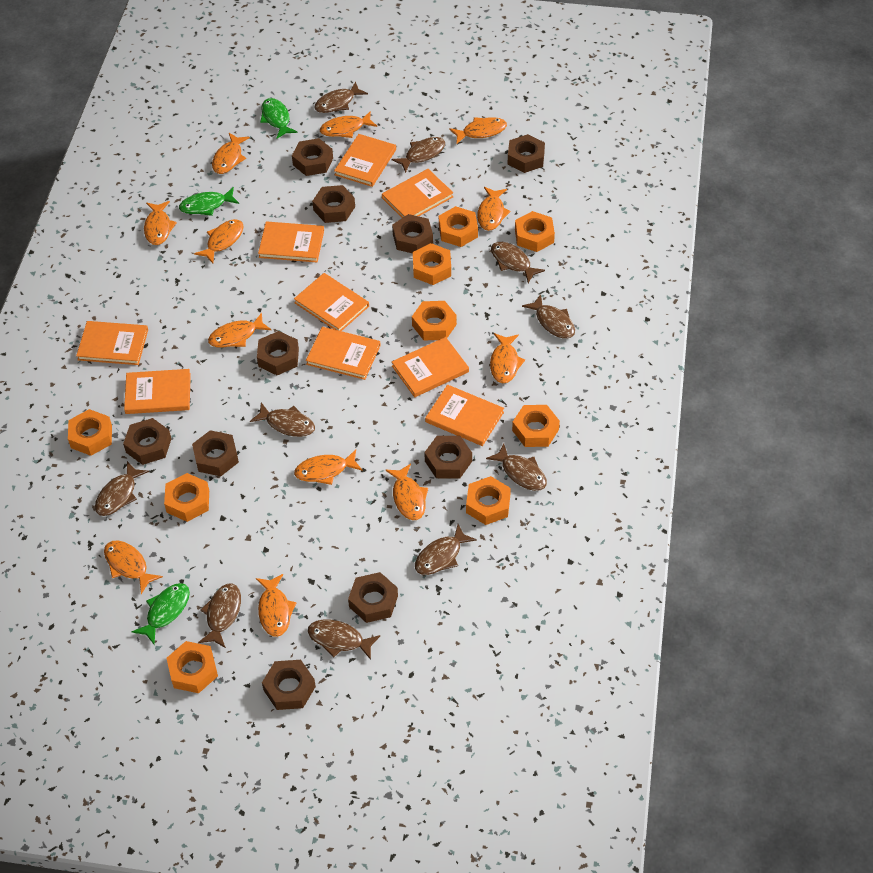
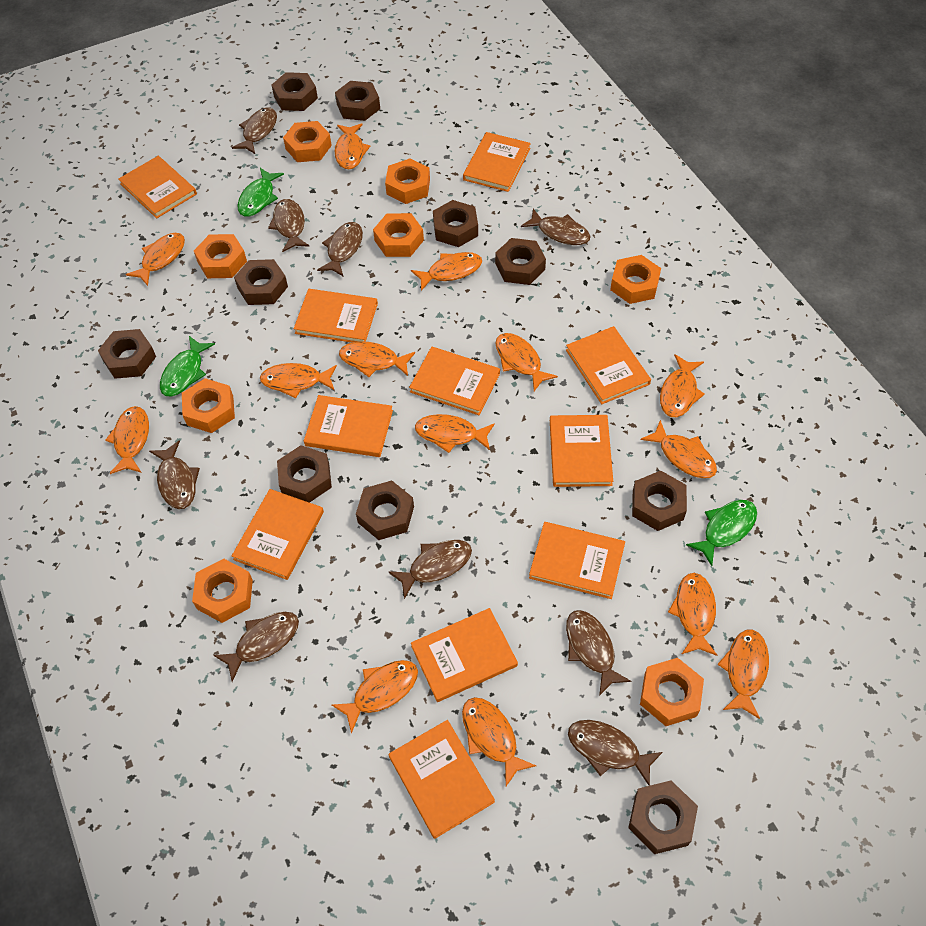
brown fish: 10 -> 9
orange book: 9 -> 11
orange fish: 12 -> 14
orange nut: 9 -> 8

